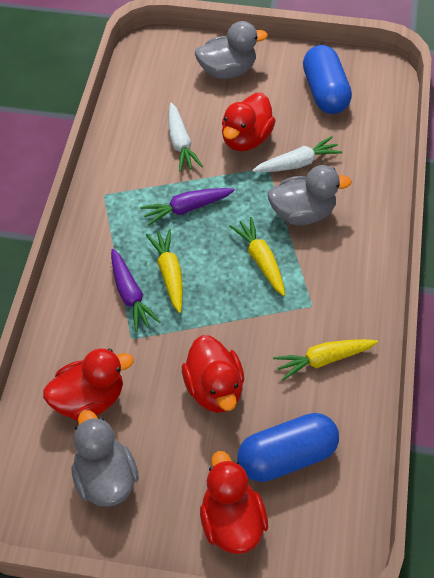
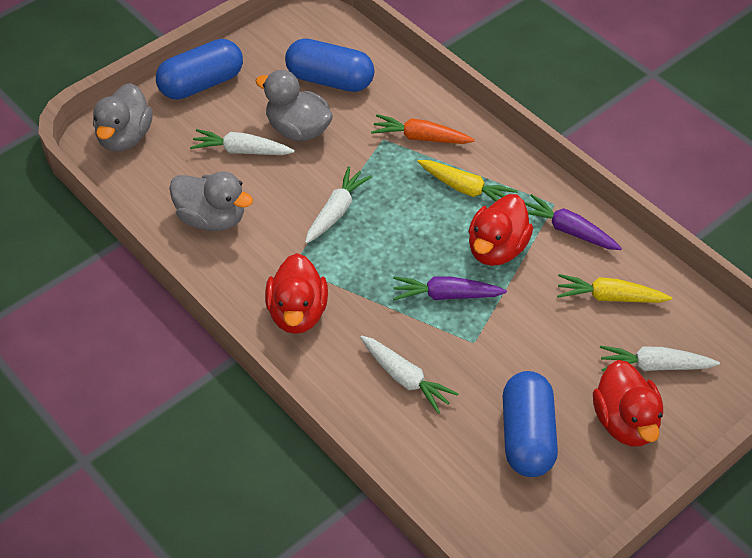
blue capsule: 2 -> 3
orange carrot: 0 -> 1
red duck: 4 -> 3
white carrot: 2 -> 4
yellow carrot: 3 -> 2

